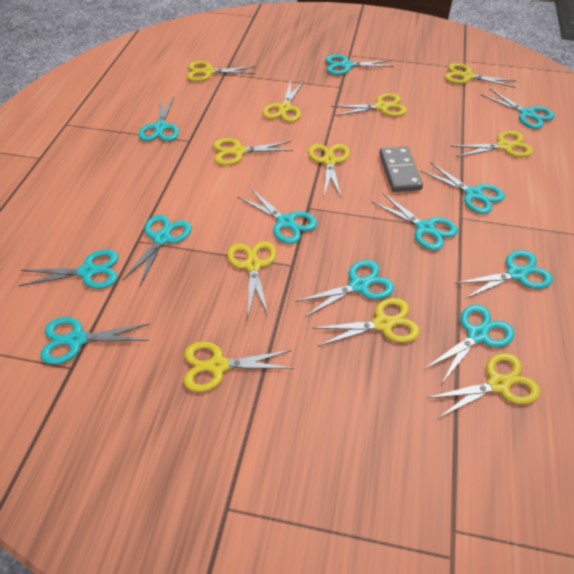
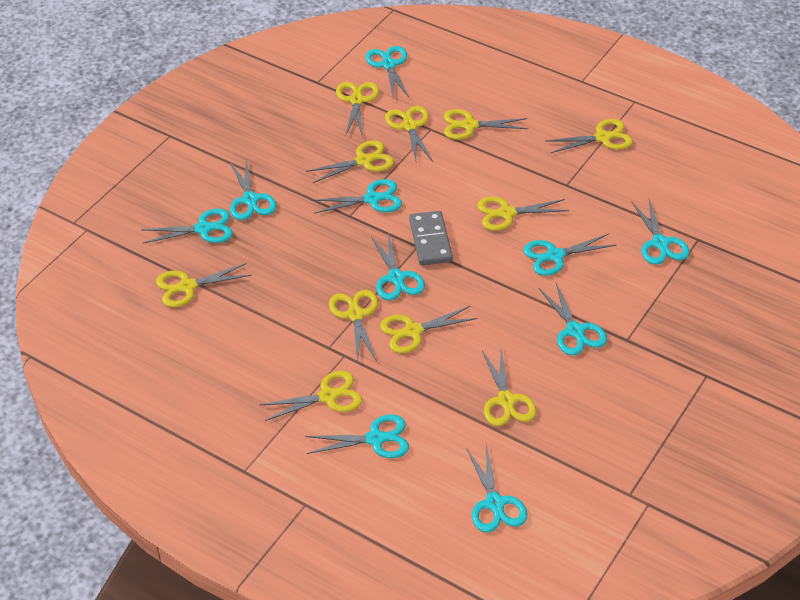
turquoise scissors: 12 -> 10

